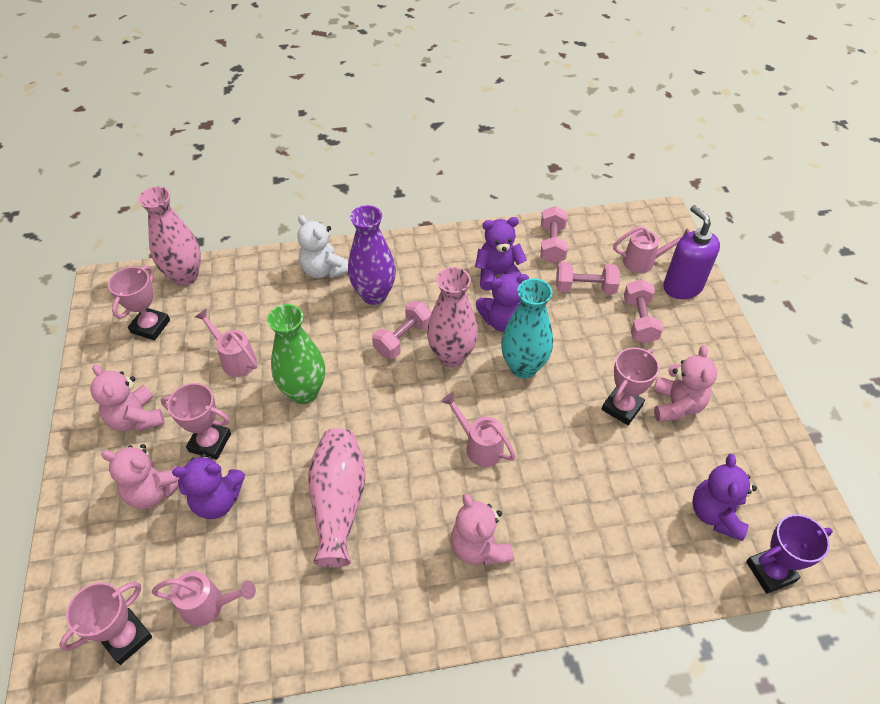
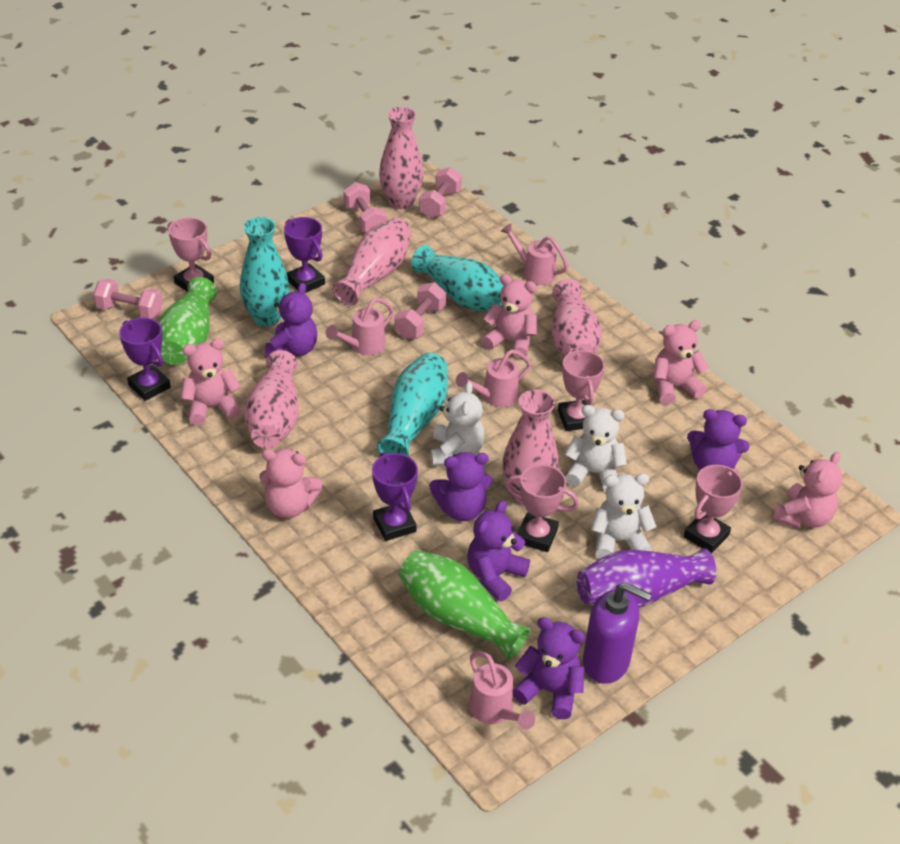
green vase: 1 -> 2
pink teddy bear: 4 -> 5
pink vase: 3 -> 5
purple teddy bear: 4 -> 5
purple trophy: 1 -> 3
turquoise vase: 1 -> 3
white teddy bear: 1 -> 3

